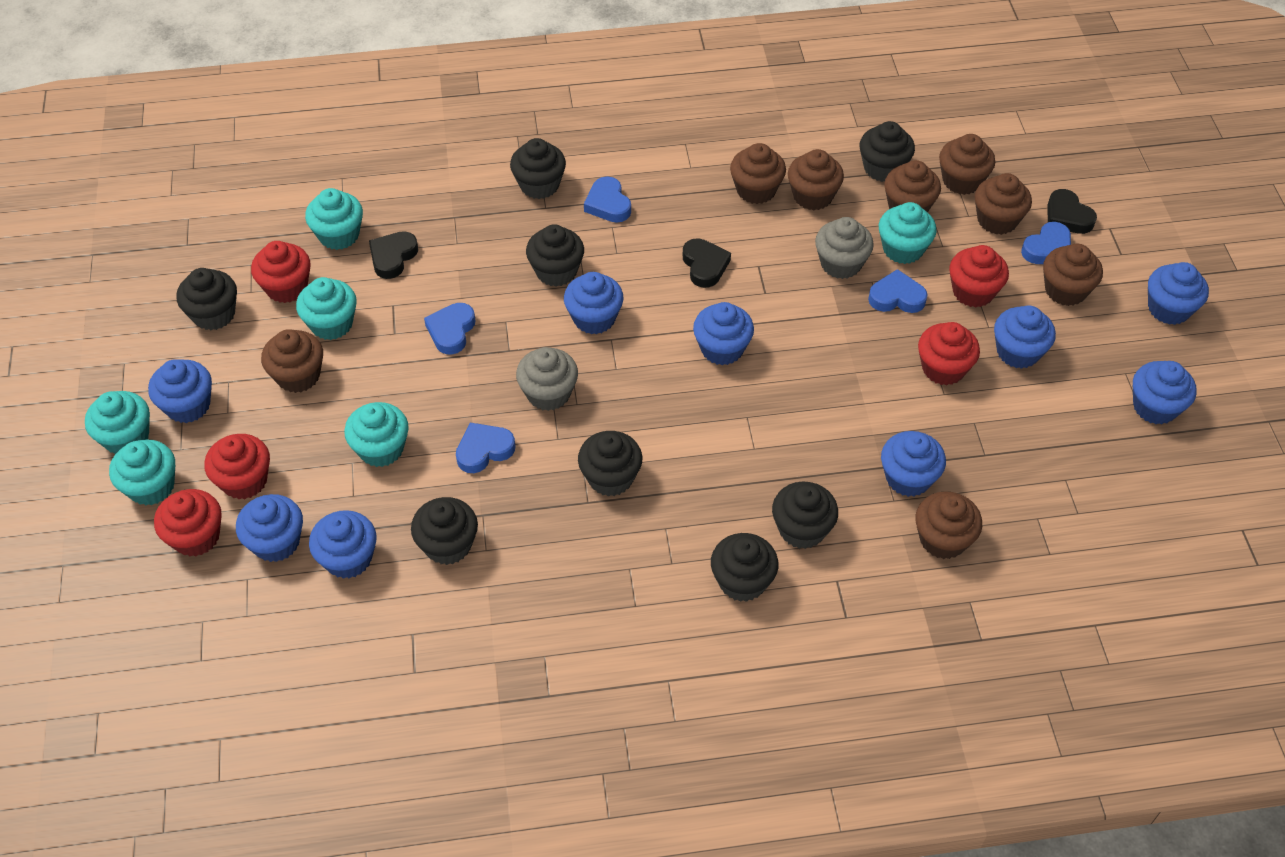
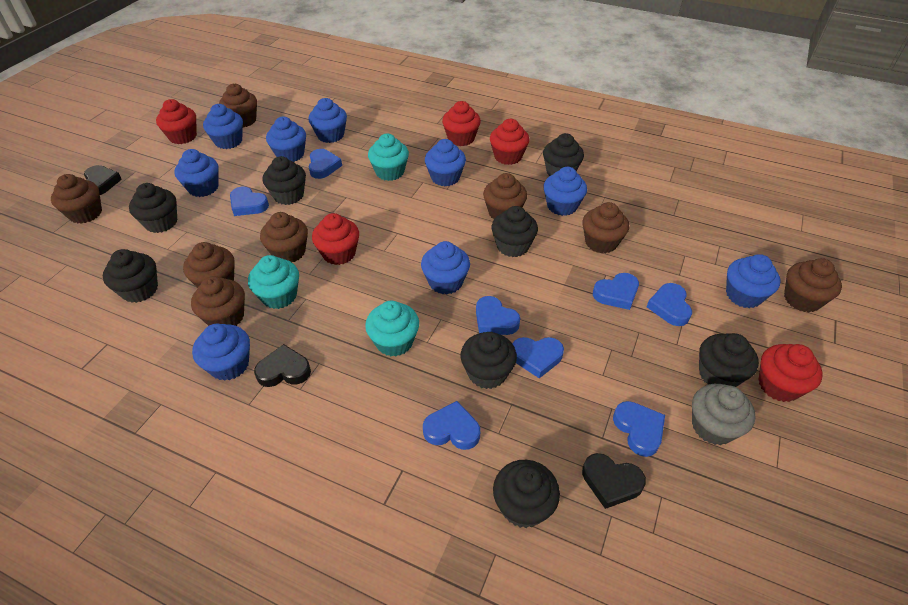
blue heart: 5 -> 8
grey cupcake: 2 -> 1
turquoise cupcake: 6 -> 3

